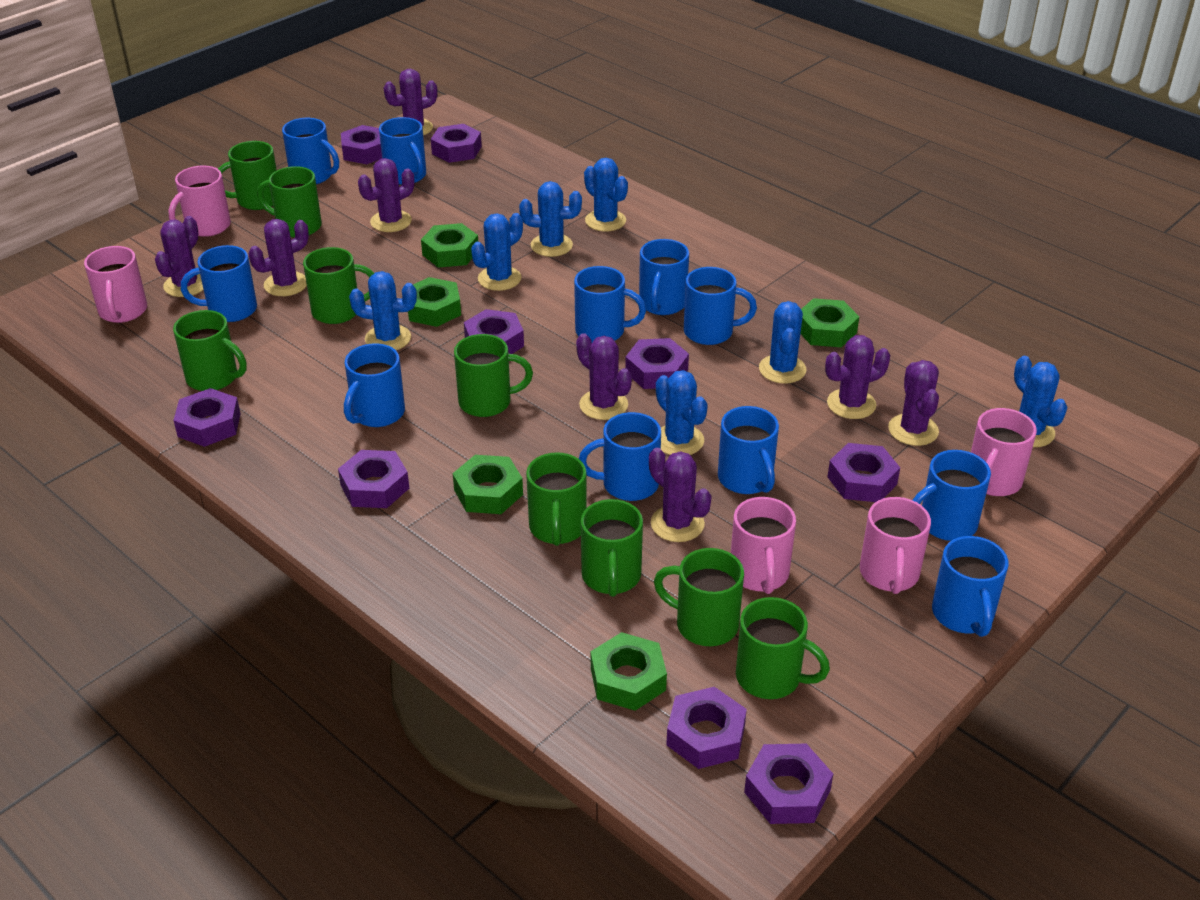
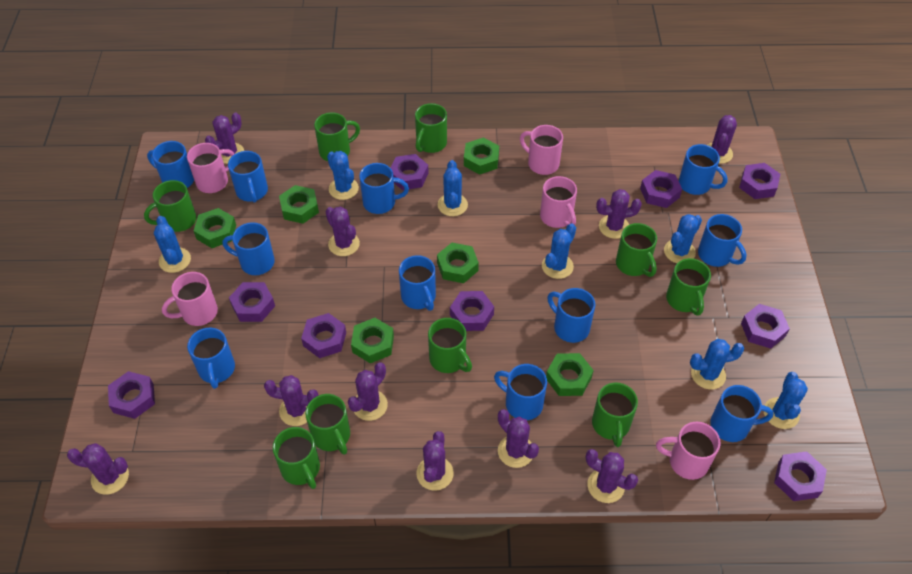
green nut: 5 -> 6
purple cactus: 8 -> 10

